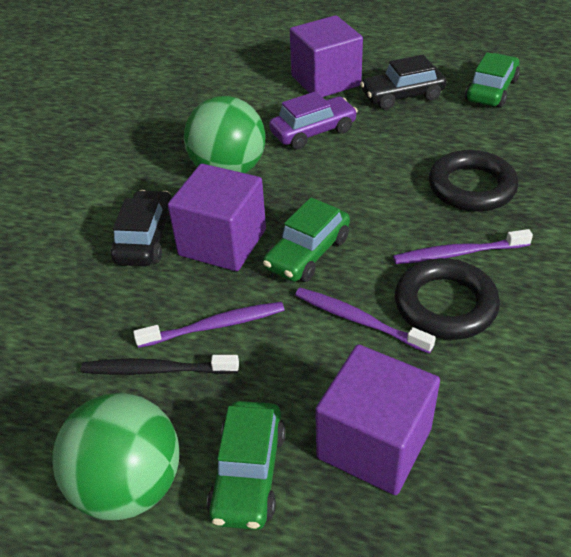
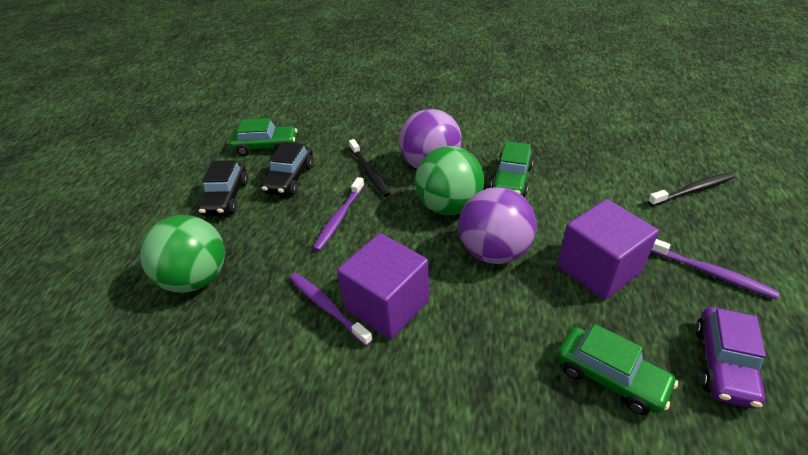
black ring: 2 -> 0
black toothbrush: 1 -> 2
purple ball: 0 -> 2
purple cube: 3 -> 2

